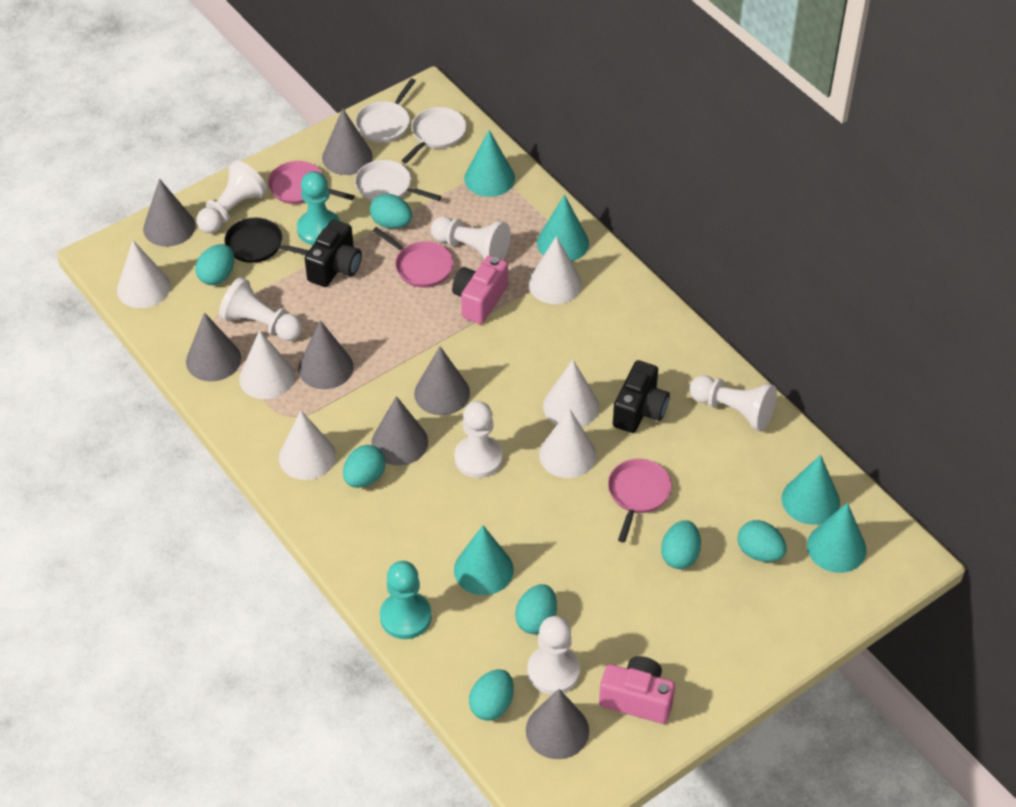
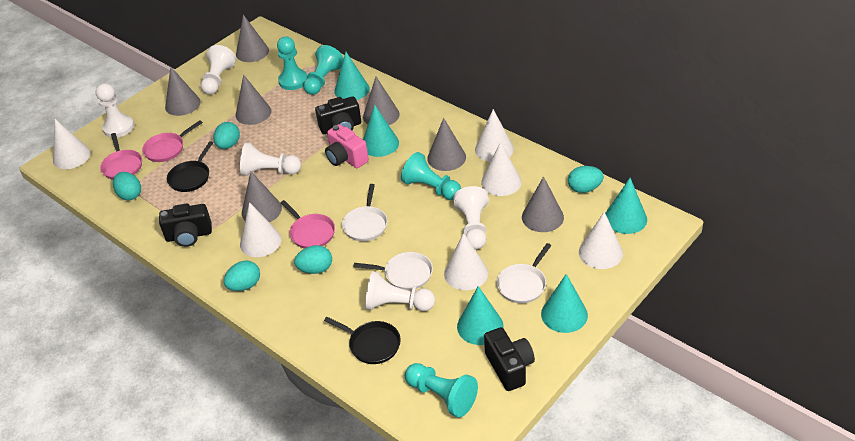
black camera: 2 -> 3
black pan: 1 -> 2
pink camera: 2 -> 1
turquoise egg: 7 -> 5
turquoise pawn: 2 -> 4
white pawn: 6 -> 5

